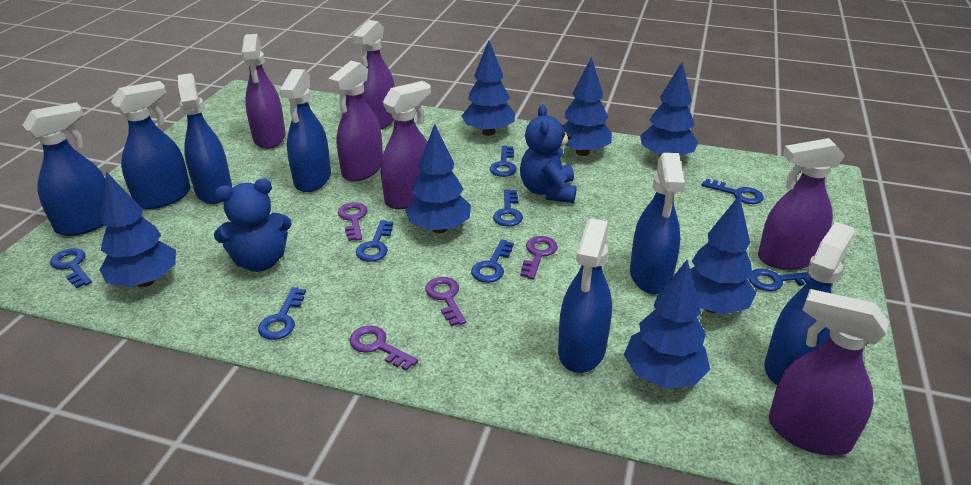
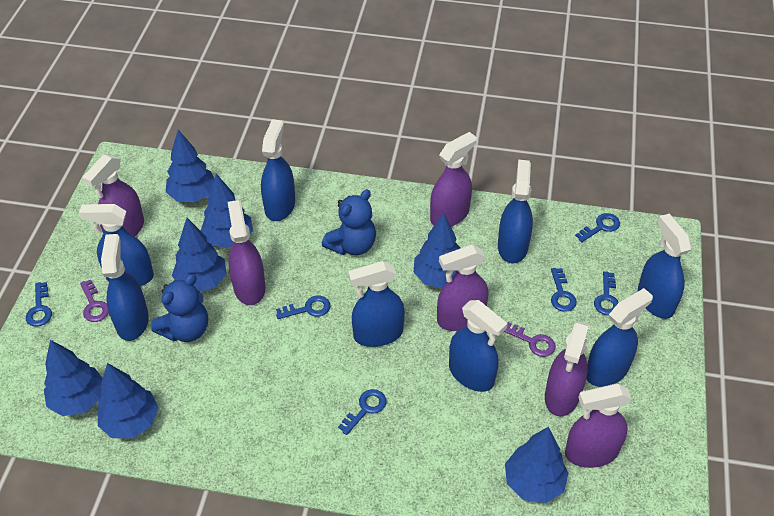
blue key: 8 -> 6
blue spray bottle: 7 -> 8
purple key: 4 -> 2

